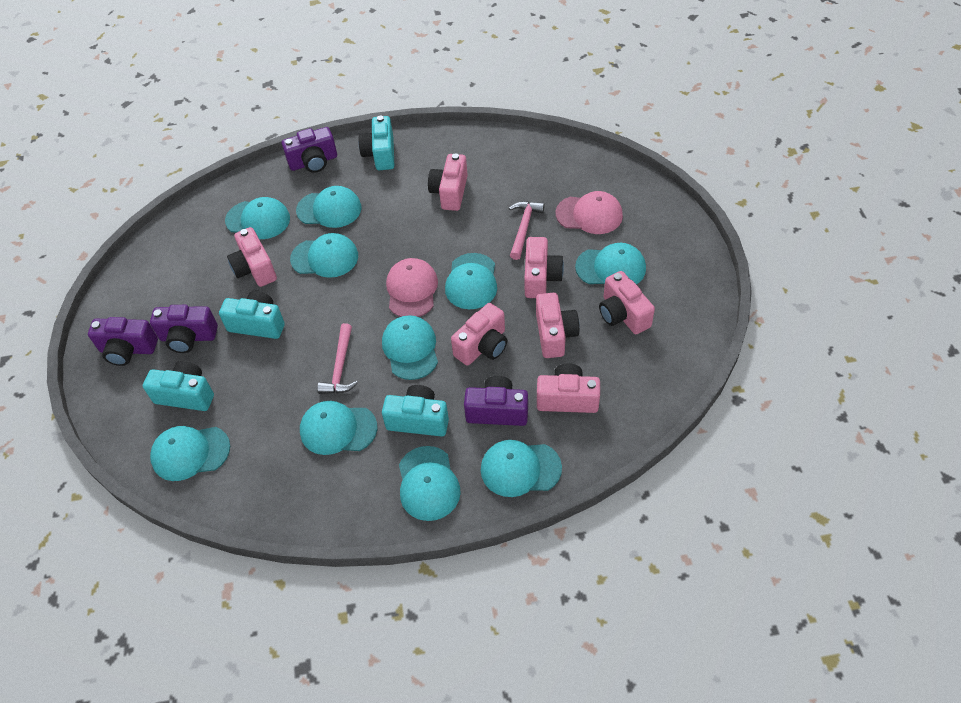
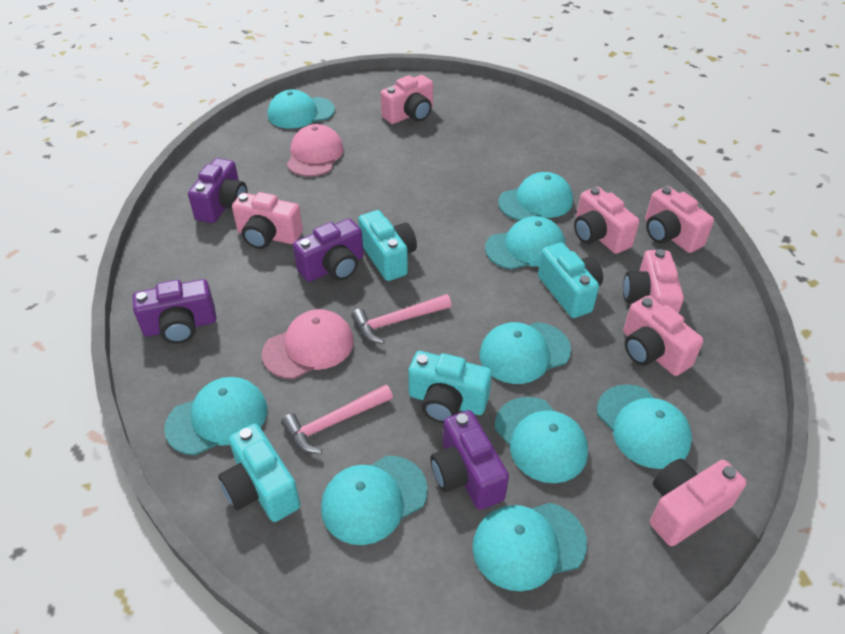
turquoise cap: 10 -> 9

